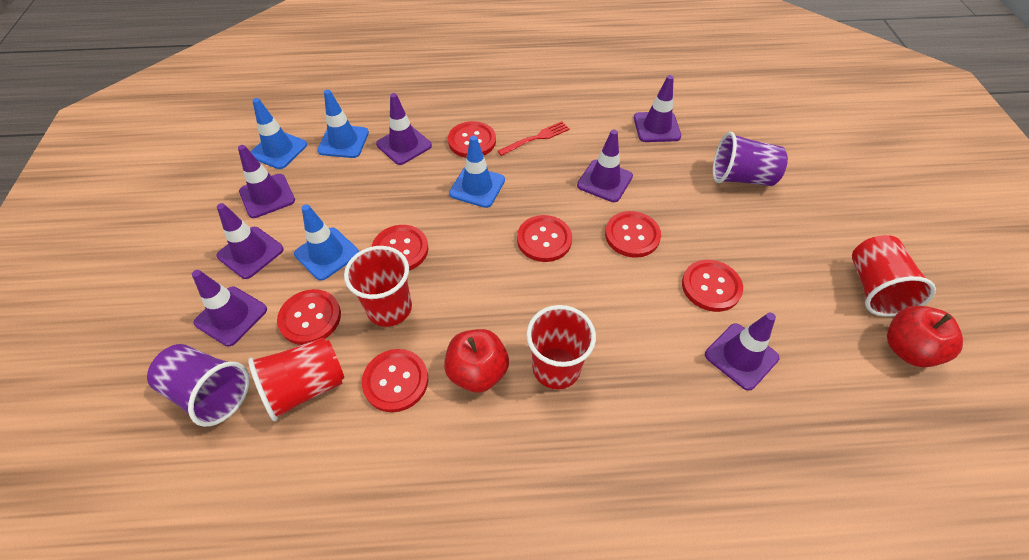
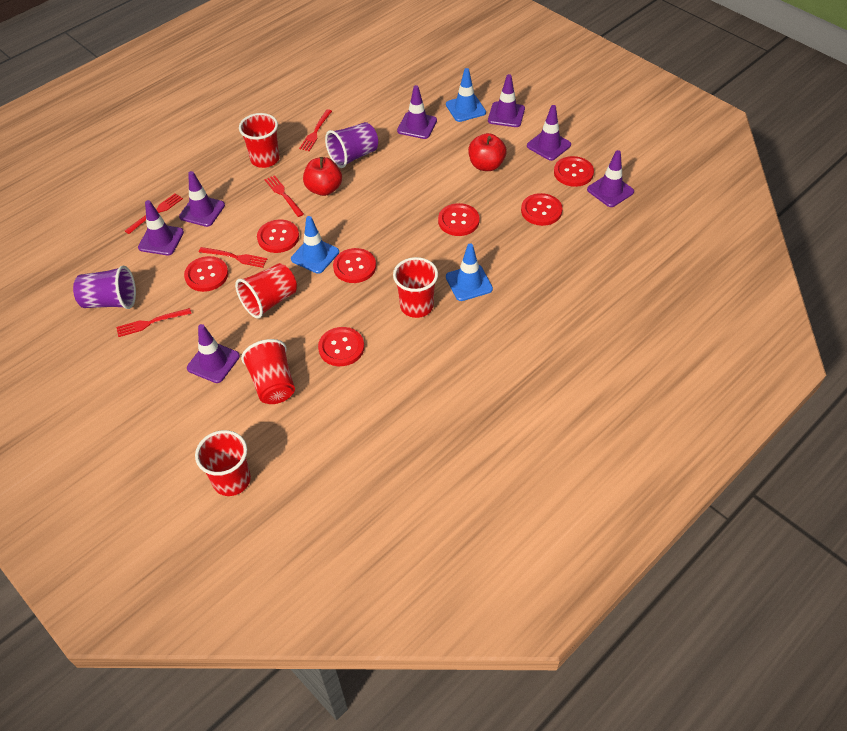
blue traffic cone: 4 -> 3
red cup: 4 -> 5
red fork: 1 -> 5

